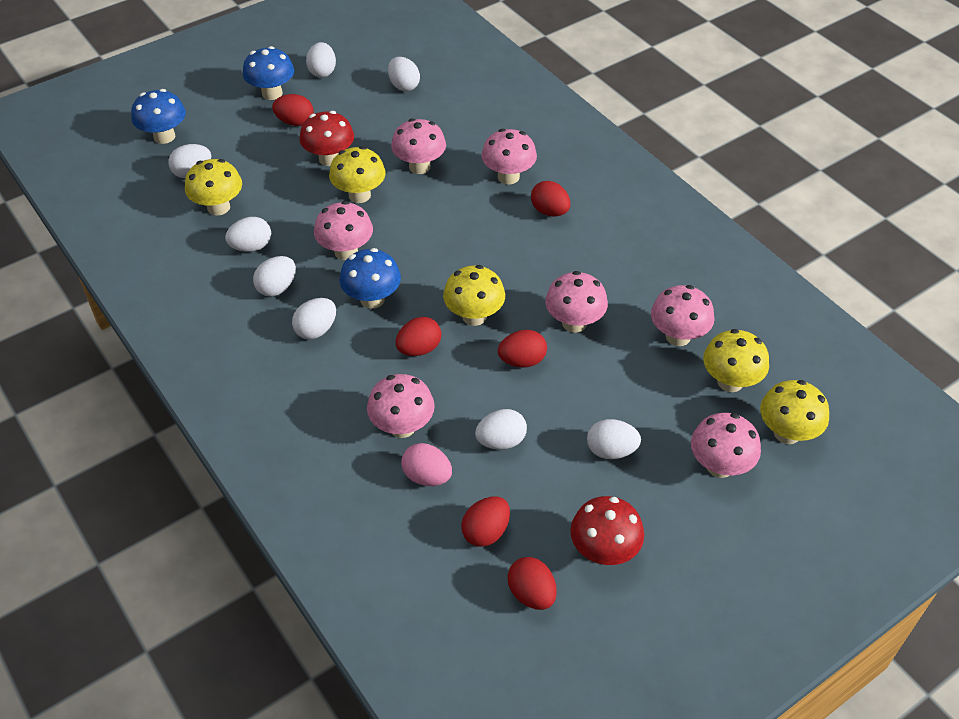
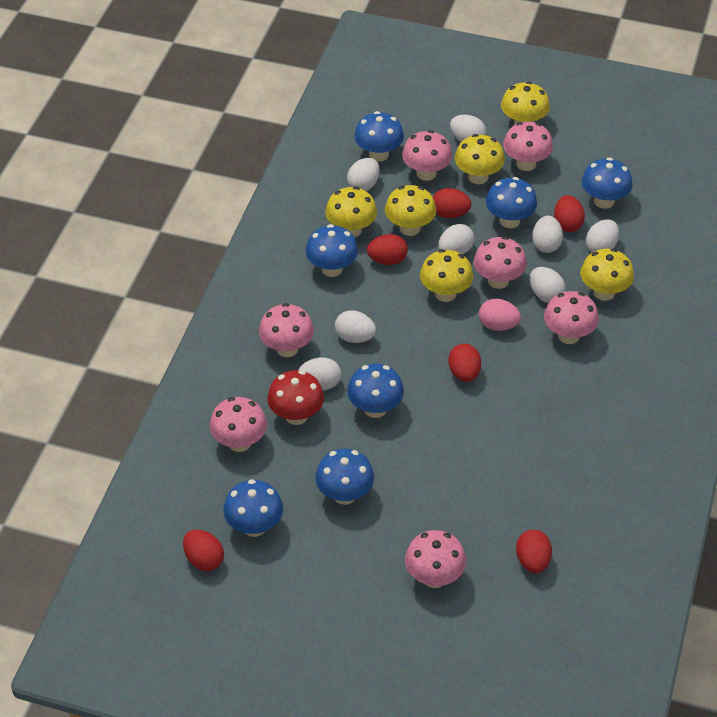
blue mushroom: 3 -> 7
red mushroom: 2 -> 1
yellow mushroom: 5 -> 6

